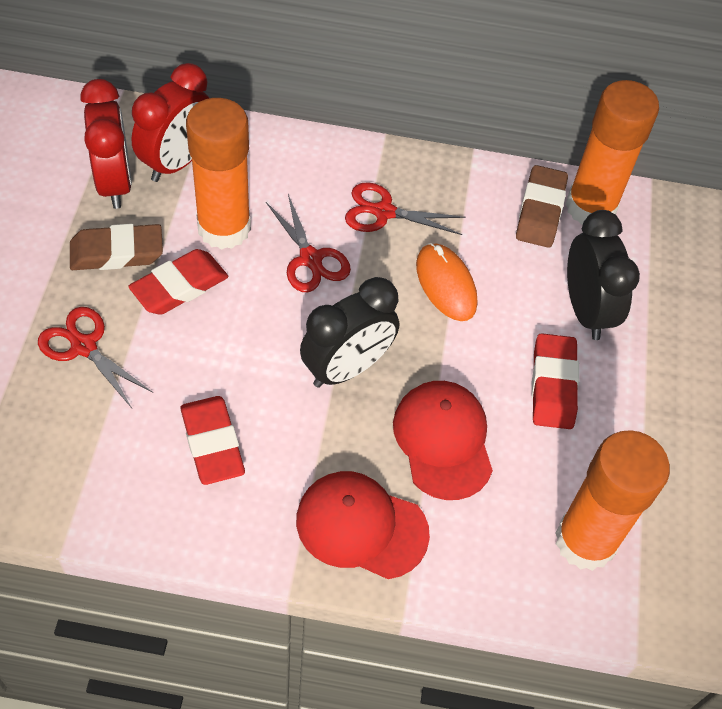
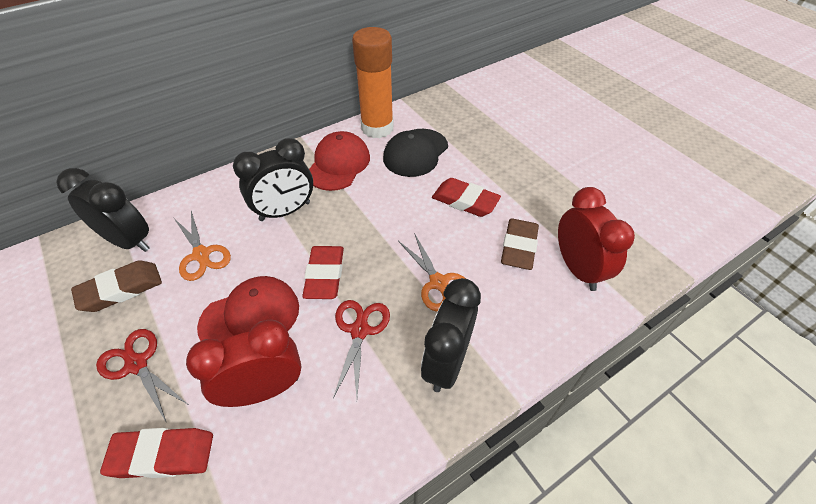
black cap: 0 -> 1
black clock: 2 -> 3
orange glue stick: 3 -> 1
orange mouse: 1 -> 0
orange scissors: 0 -> 2
red scissors: 3 -> 2

